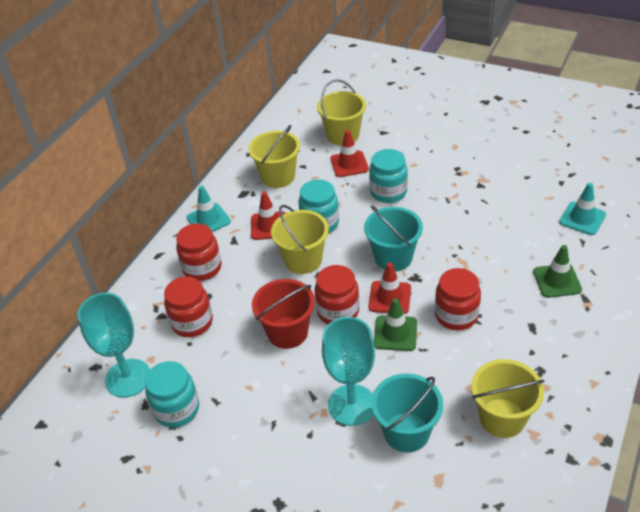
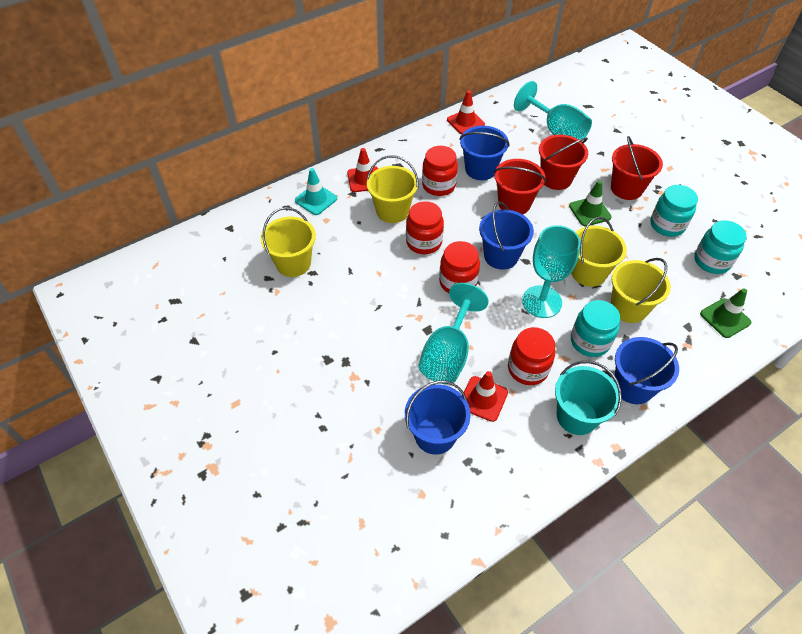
blue bucket: 0 -> 4
red bucket: 1 -> 3
turquoise bucket: 2 -> 1
turquoise goblet: 2 -> 3
turquoise traffic cone: 2 -> 1

